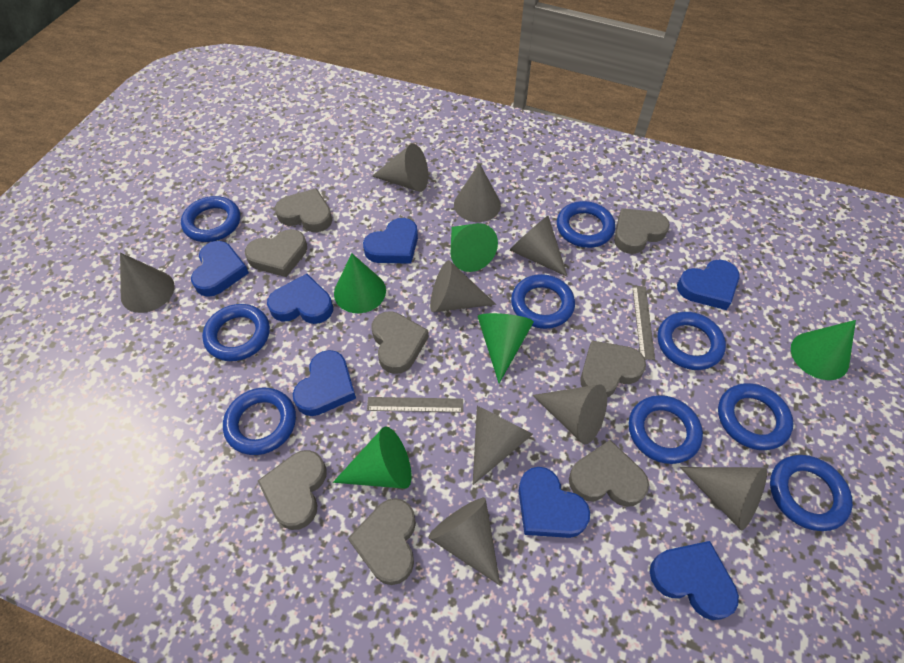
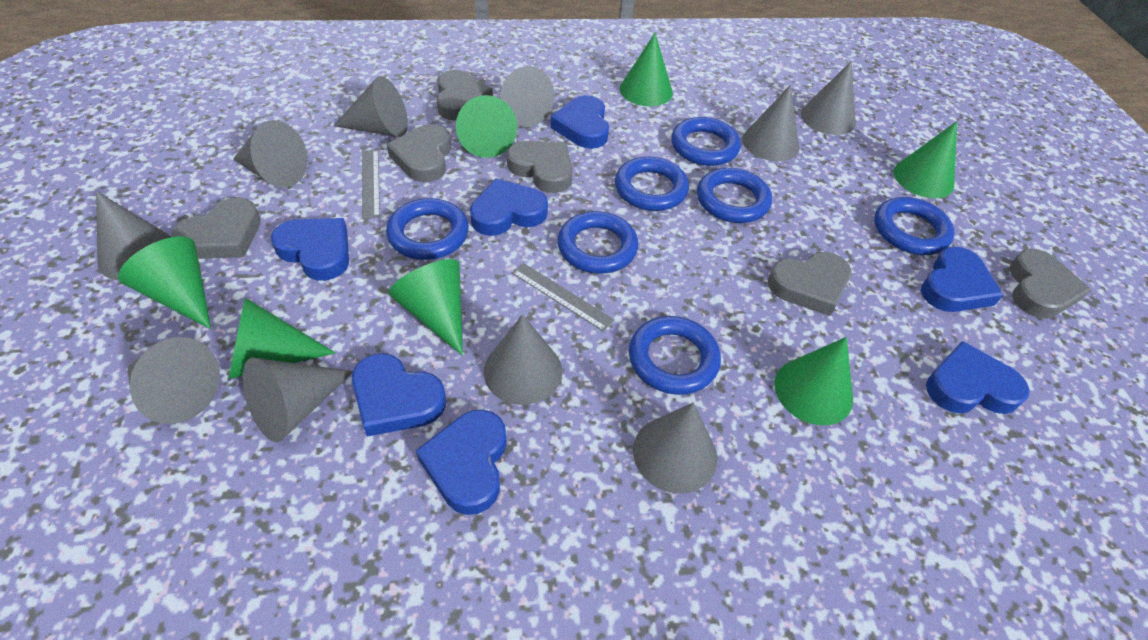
blue ring: 9 -> 7
green cone: 5 -> 7
grey cone: 9 -> 10
grey heart: 8 -> 6

